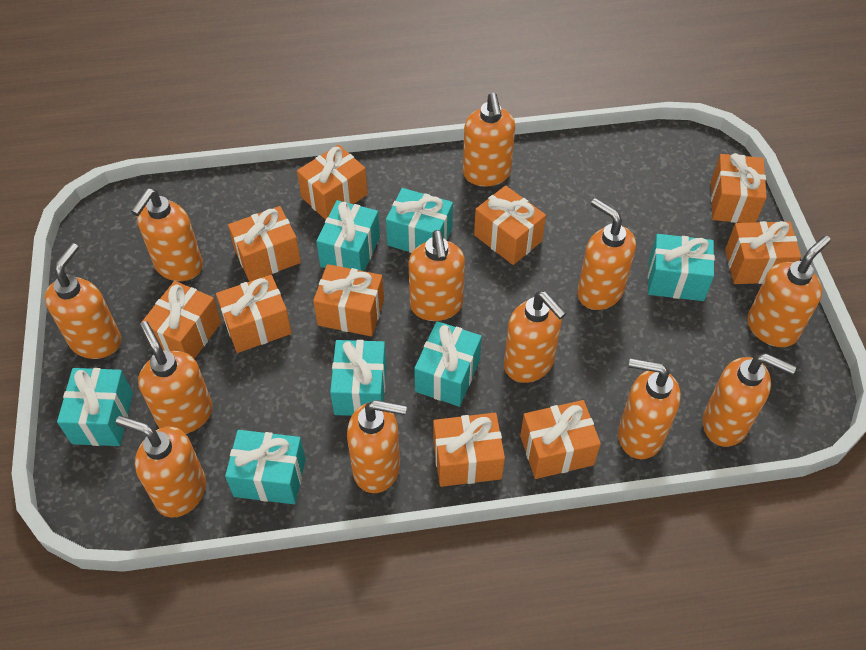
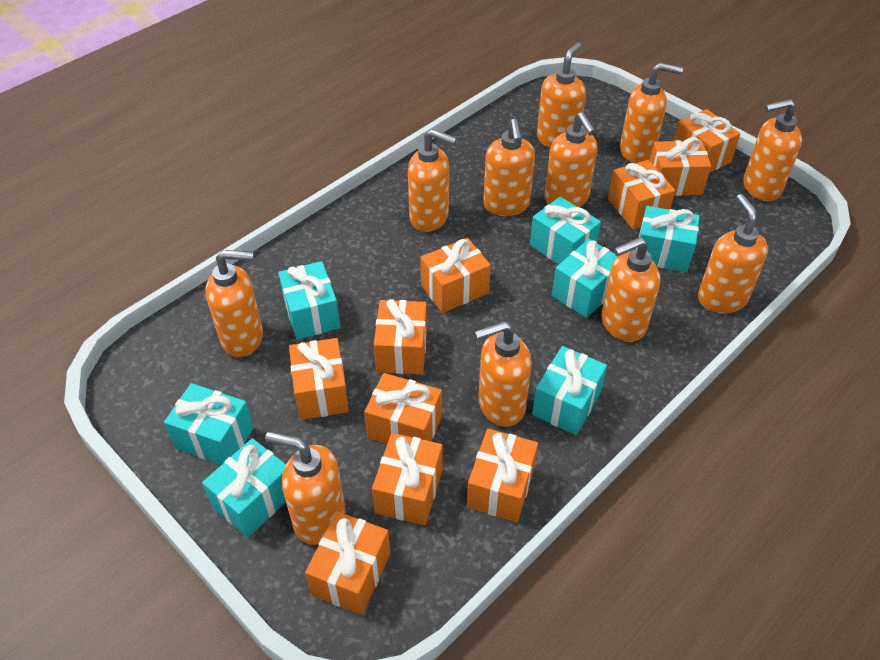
orange soap dispenser: 12 -> 11

